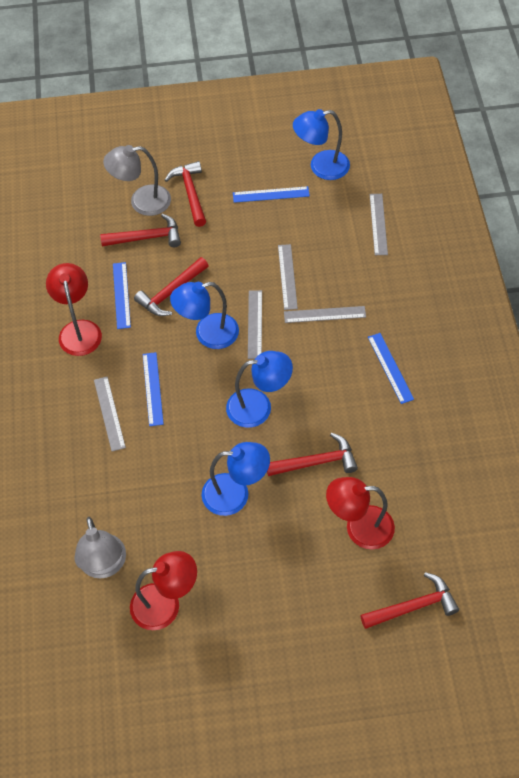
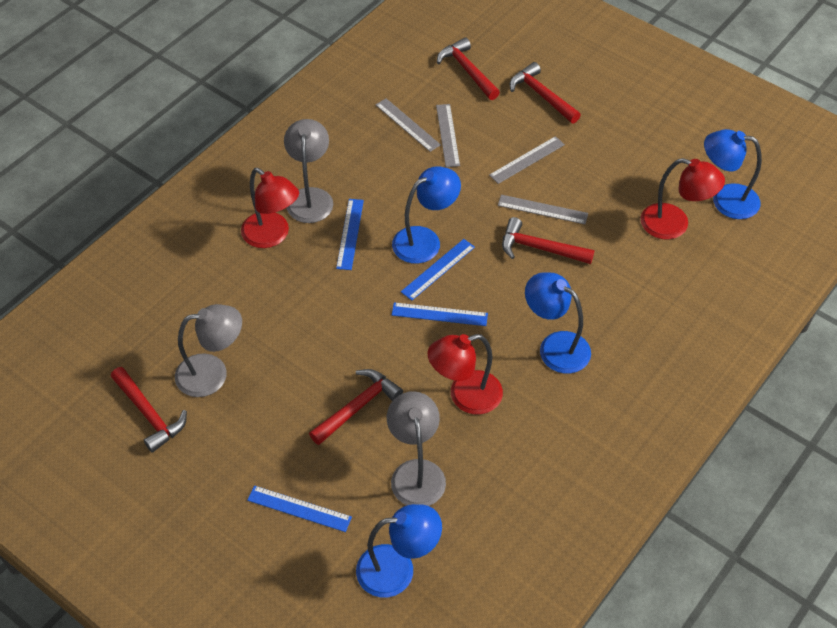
grey lamp: 2 -> 3
grey ruler: 5 -> 4

